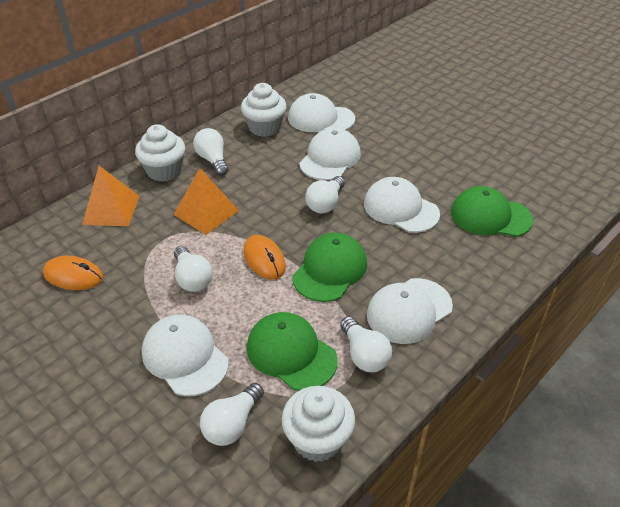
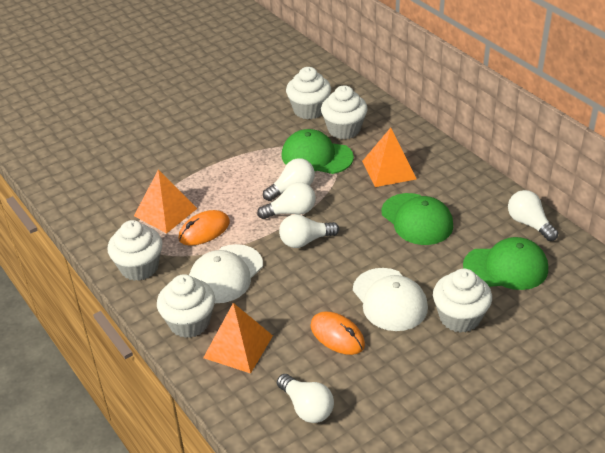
orange pyramid: 2 -> 3
white cap: 5 -> 2
white cupcake: 3 -> 5

